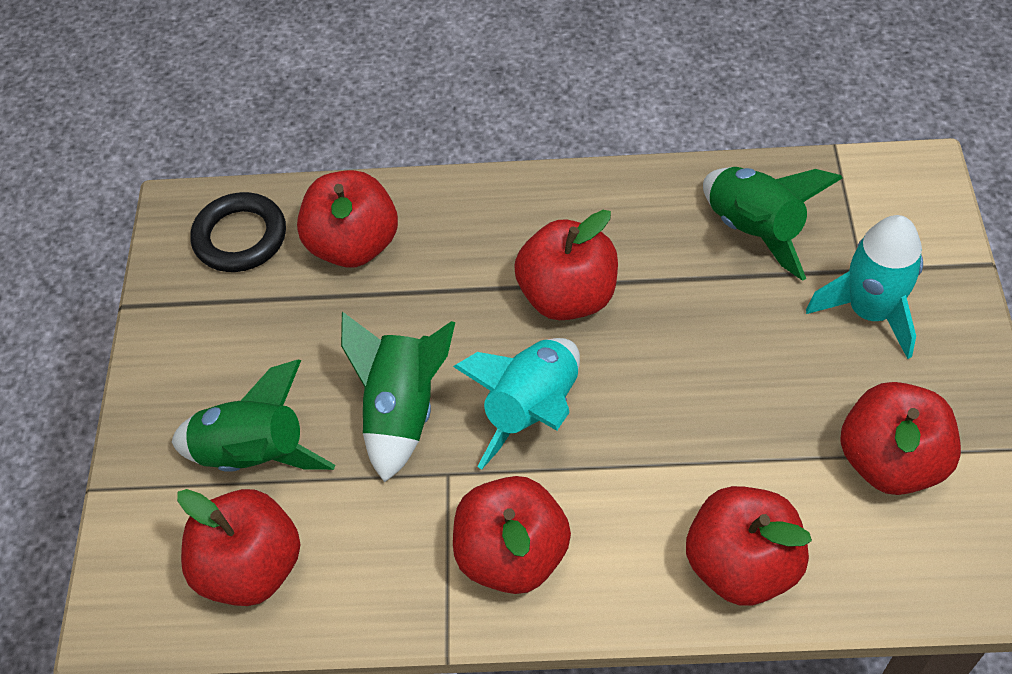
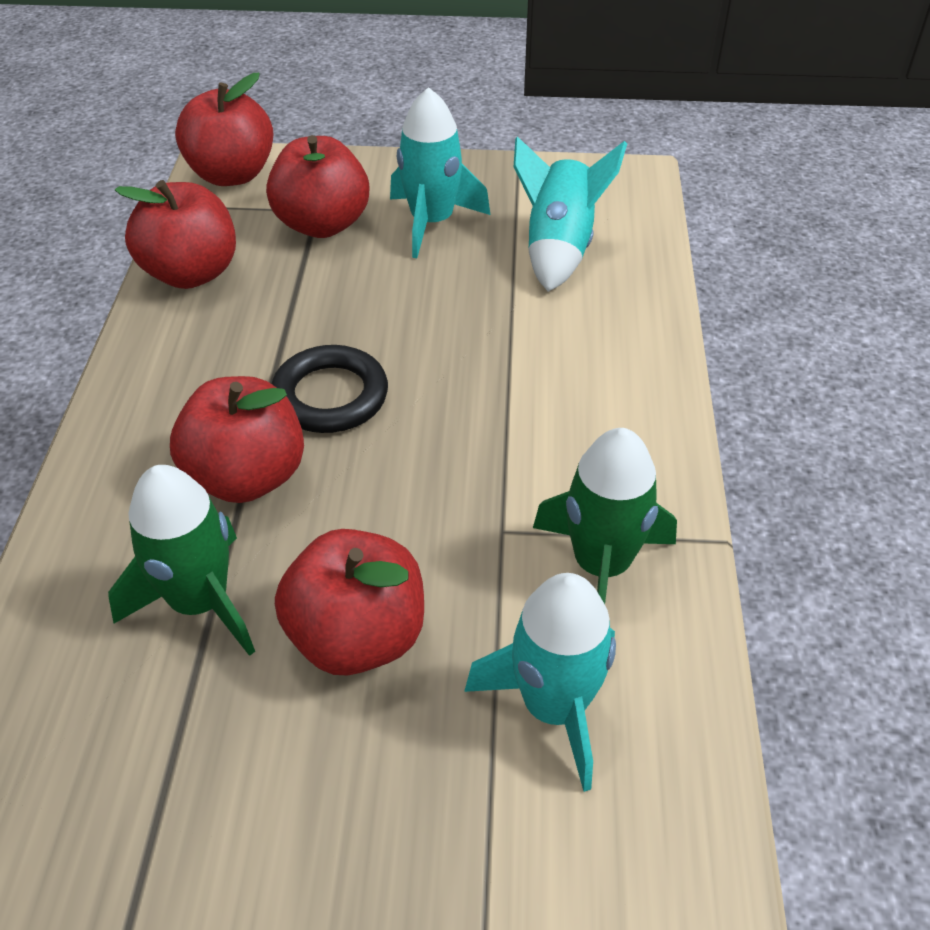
green rocket: 3 -> 2
red apple: 6 -> 5
turquoise rocket: 2 -> 3

